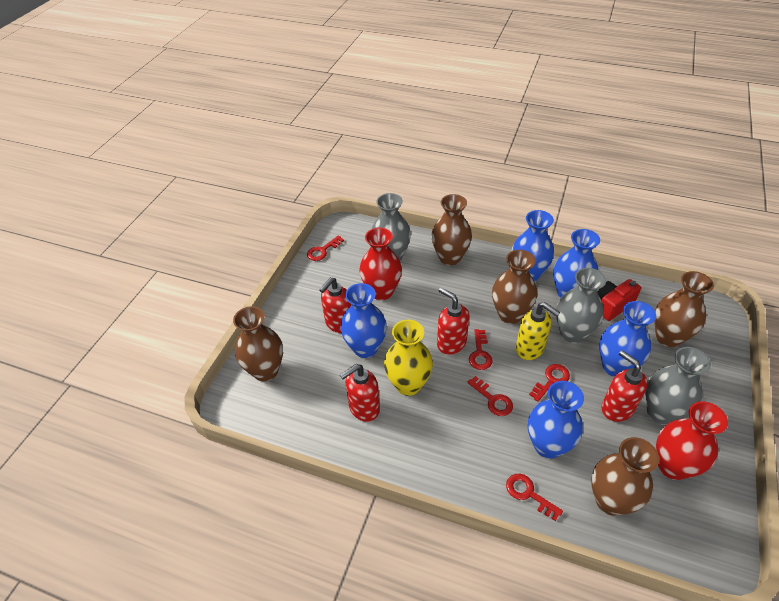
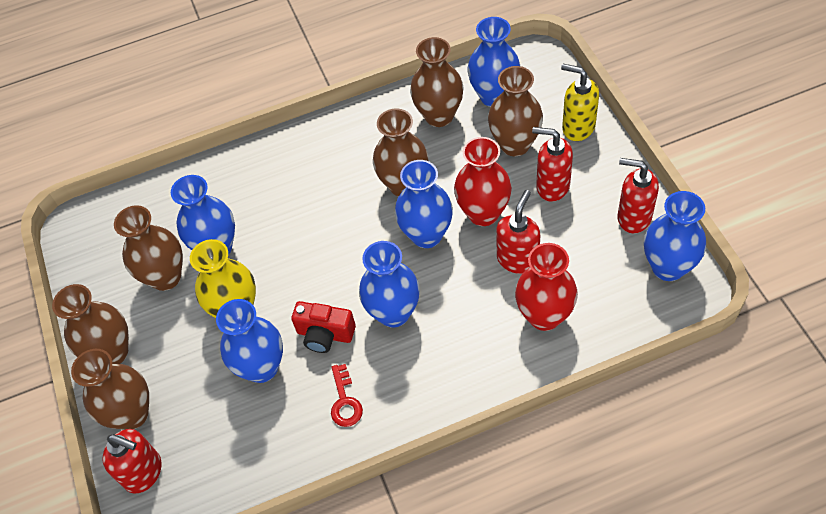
blue vase: 5 -> 6
brown vase: 5 -> 6
grey vase: 3 -> 0
red key: 5 -> 1

